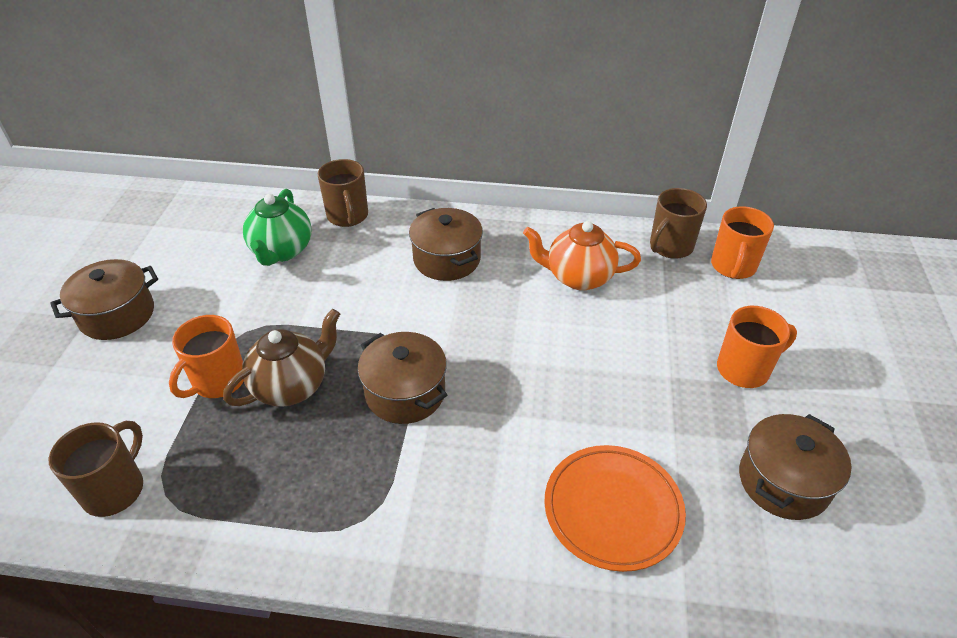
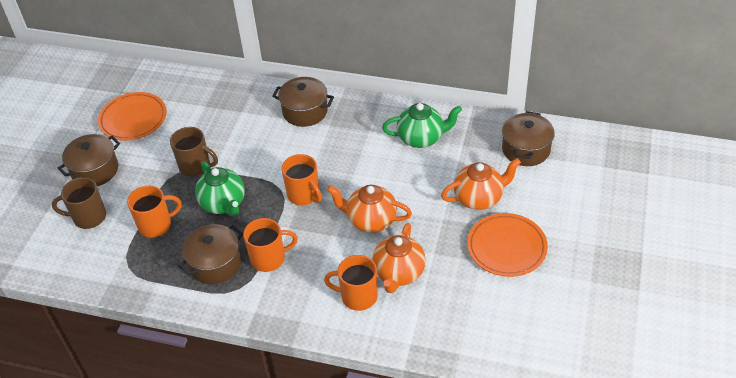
brown mug: 3 -> 2
brown teapot: 1 -> 0
green teapot: 1 -> 2
orange mug: 3 -> 4
orange plate: 1 -> 2
orange teapot: 1 -> 3

